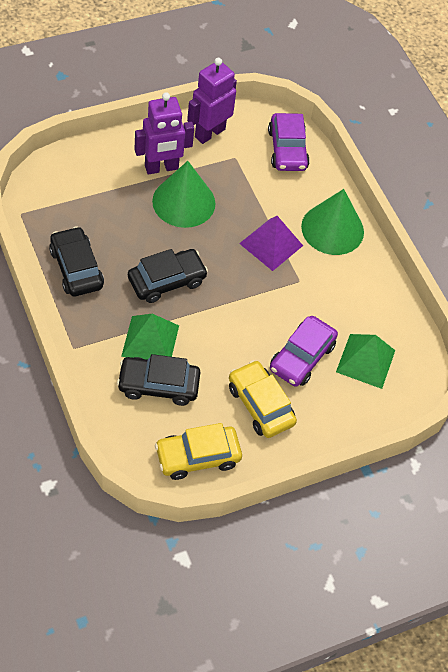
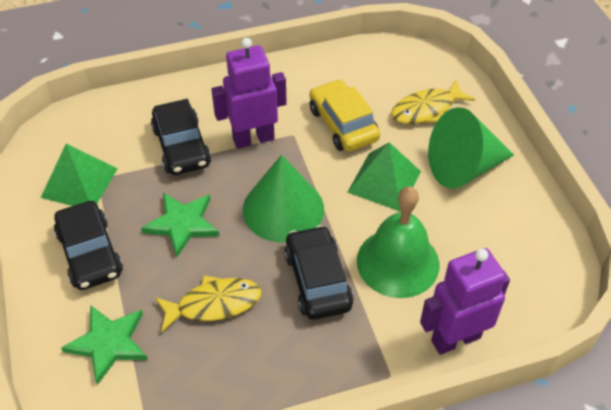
green bell: 0 -> 1
green star: 0 -> 2
purple car: 2 -> 0
purple pyramid: 1 -> 0
yellow car: 2 -> 1
yellow fish: 0 -> 2

